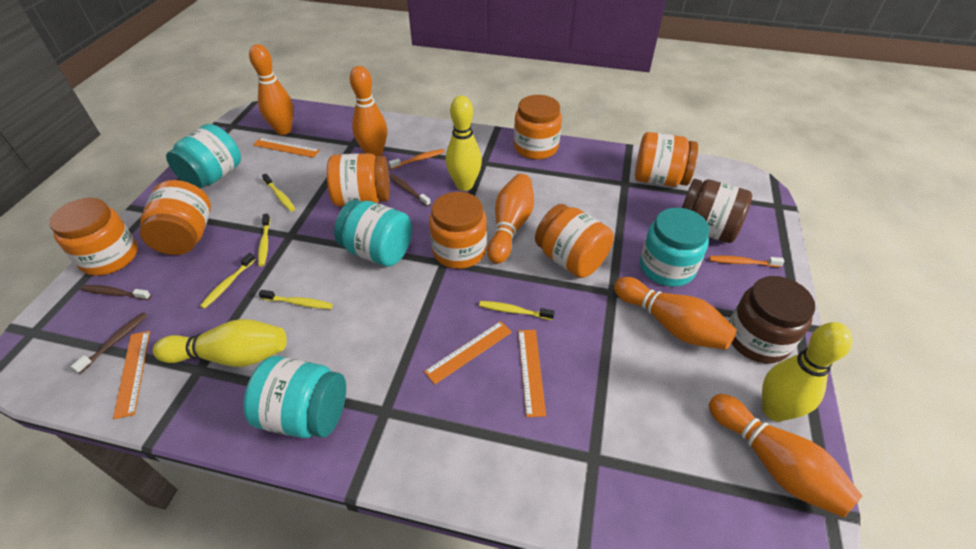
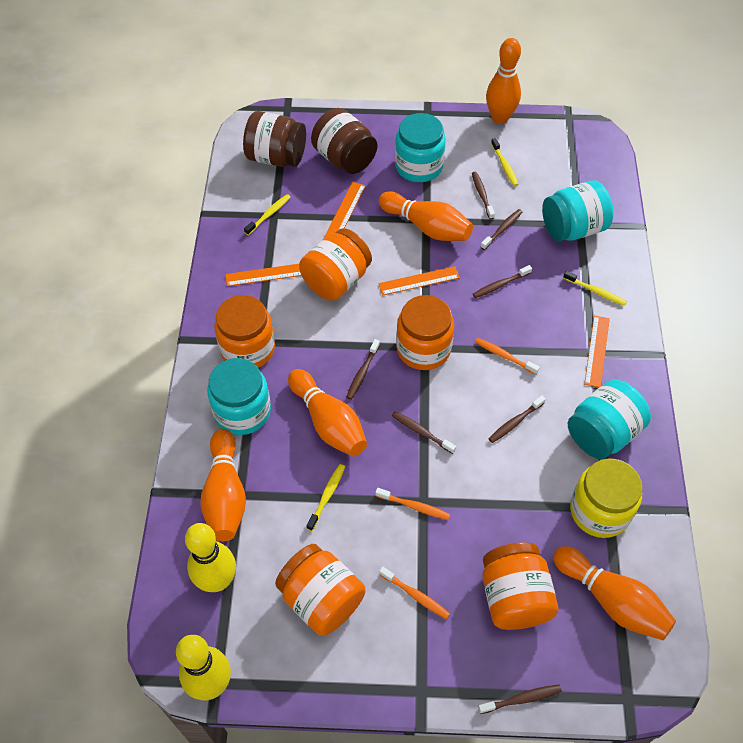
brown toothbrush: 3 -> 7
orange jar: 7 -> 5
orange toothbrush: 2 -> 3
yellow bowling pin: 3 -> 2
yellow jar: 0 -> 1
yellow toothbrush: 5 -> 4

